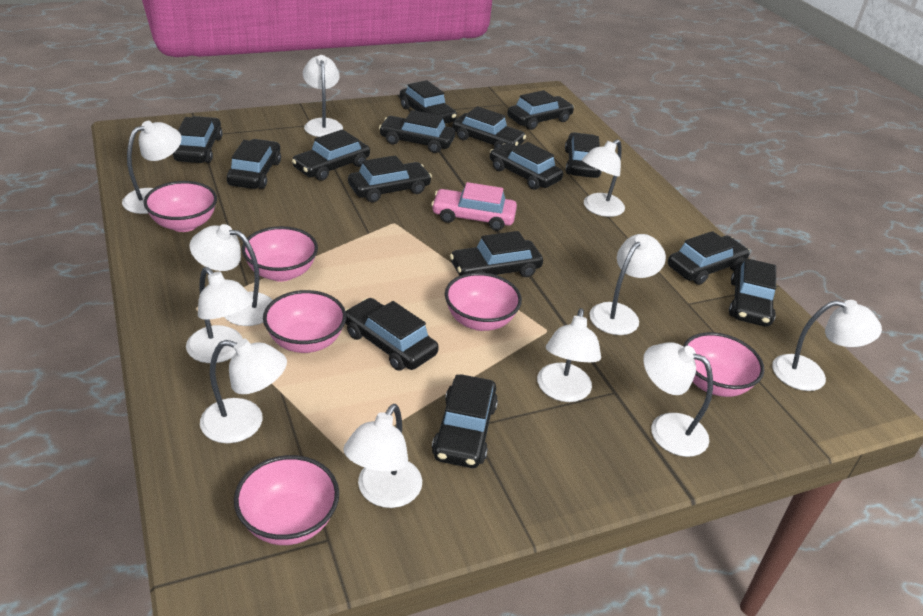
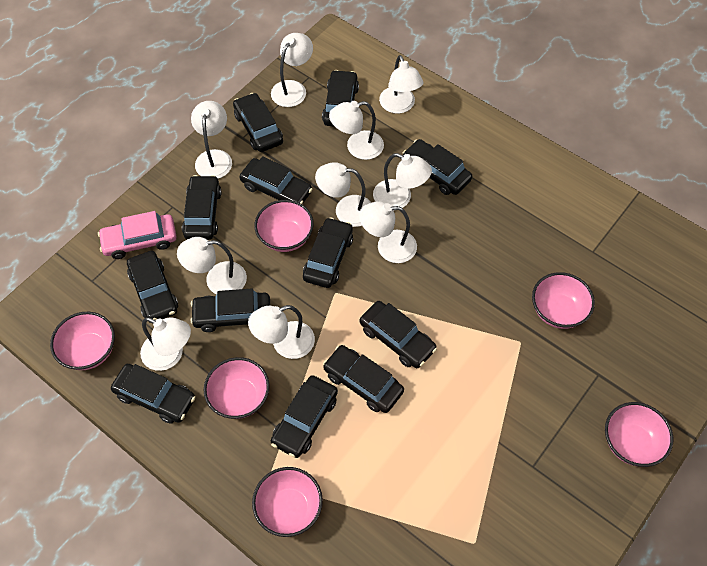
black car: 15 -> 12
white lamp: 11 -> 10

